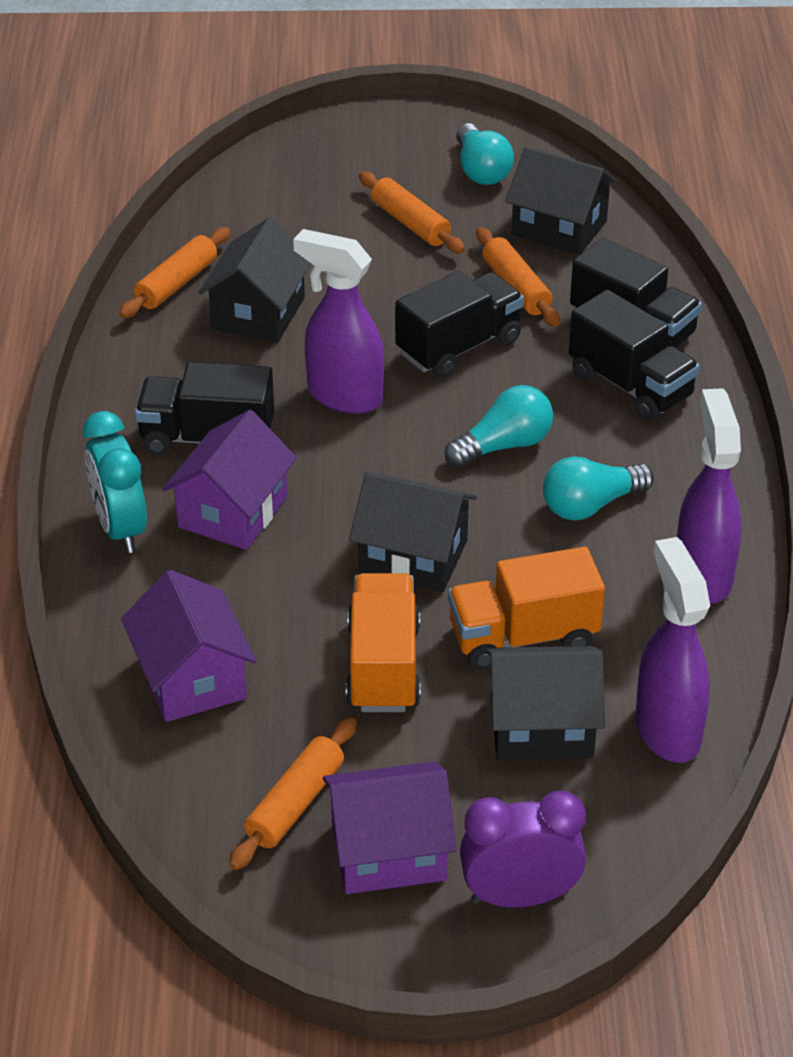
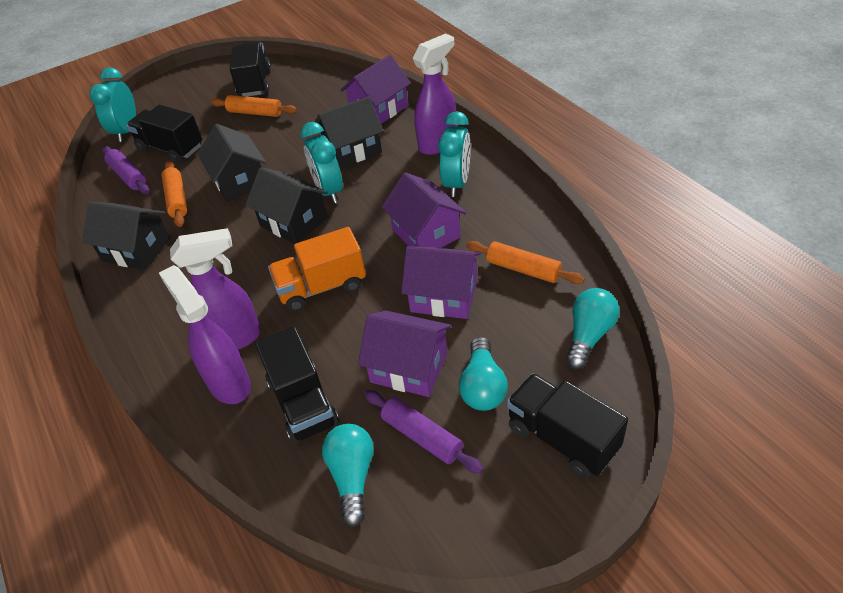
orange rolling pin: 4 -> 3
orange truck: 2 -> 1
purple clock: 1 -> 0
purple house: 3 -> 4
purple rolling pin: 0 -> 2
turquoise clock: 1 -> 3

